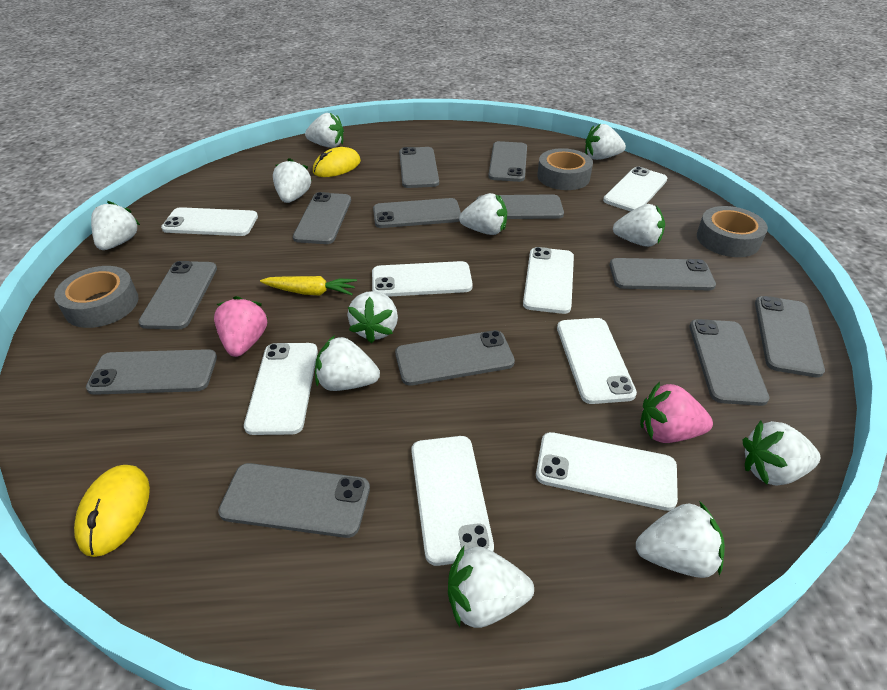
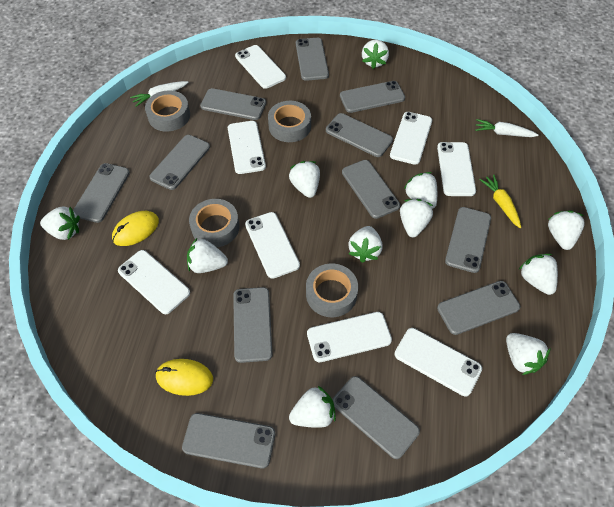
grey tape: 3 -> 4
pink strawberry: 2 -> 0
white carrot: 0 -> 2

